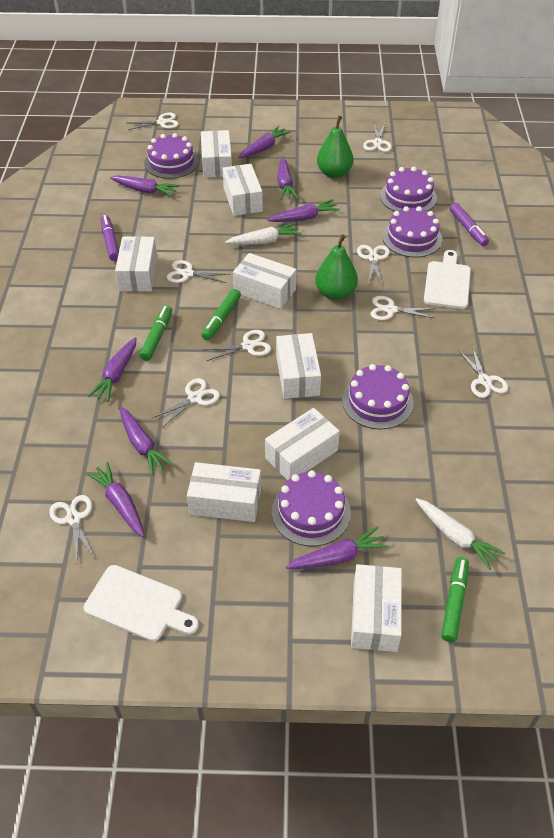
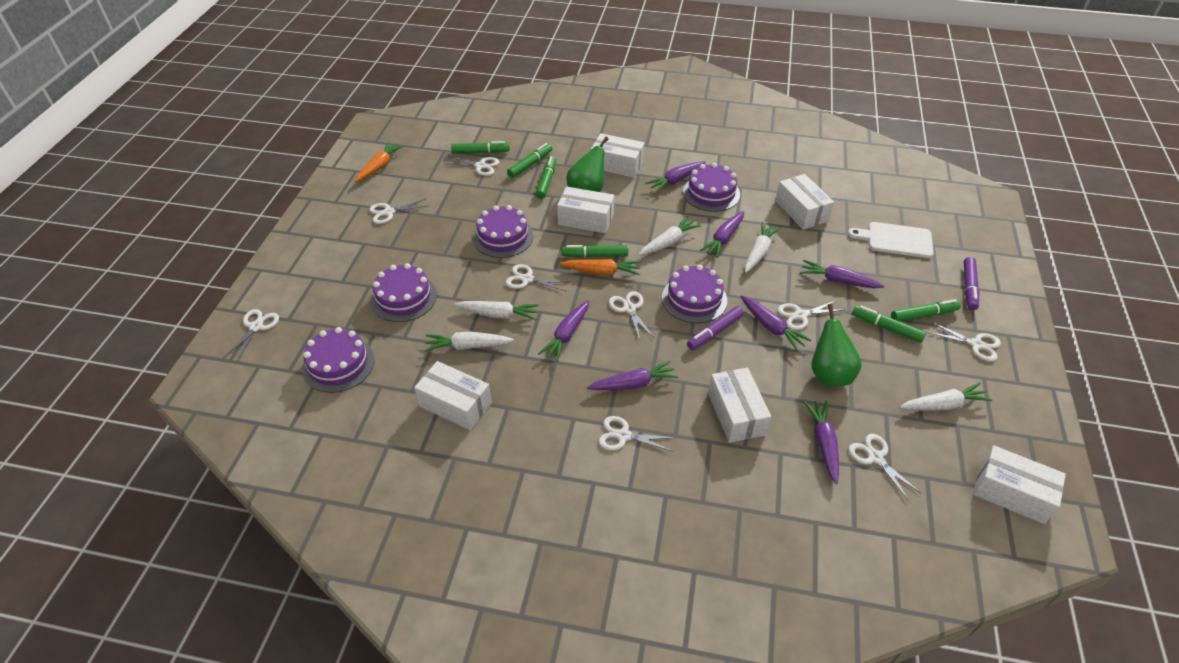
green marker: 3 -> 6
orange carrot: 0 -> 2
purple carrot: 8 -> 7
white box: 8 -> 6
white carrot: 2 -> 5
white cutting board: 2 -> 1

